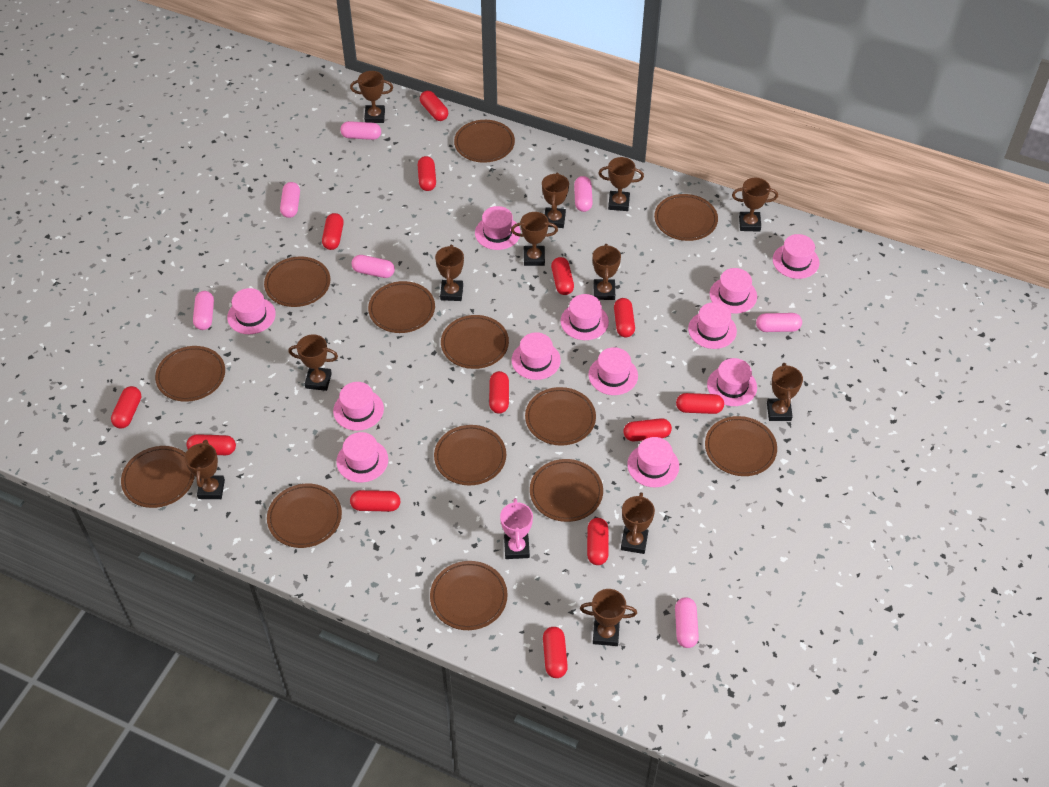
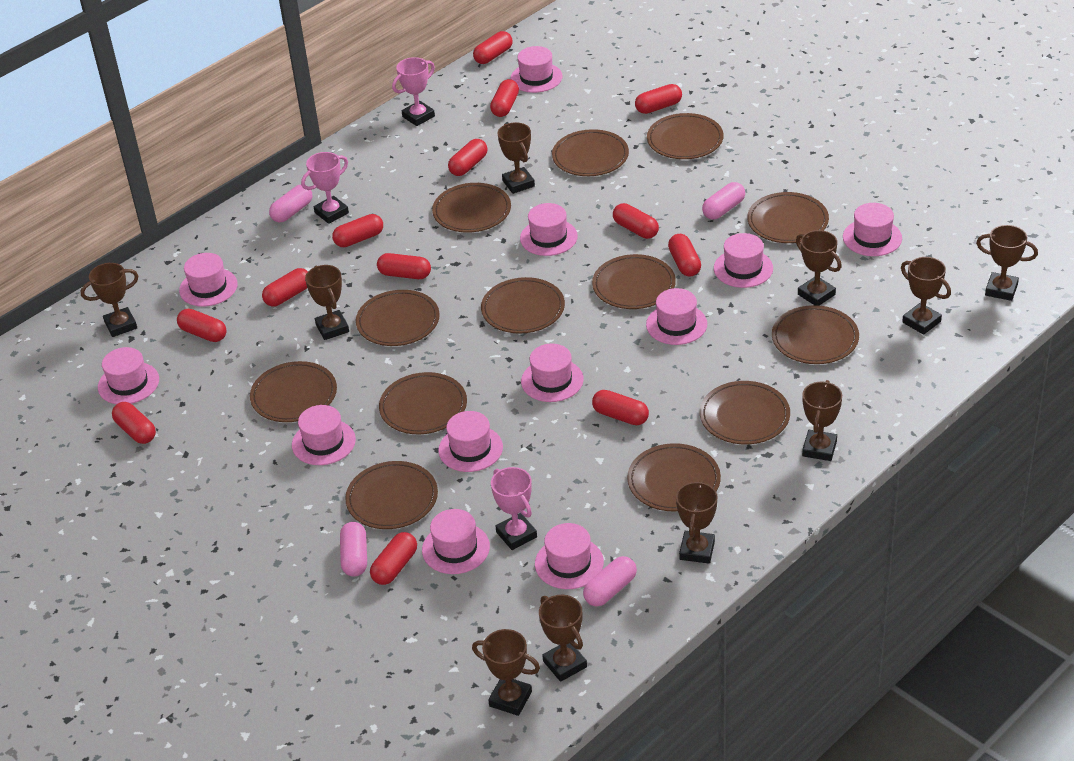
brown trophy: 12 -> 10
pink capsule: 7 -> 4
pink trophy: 1 -> 3

